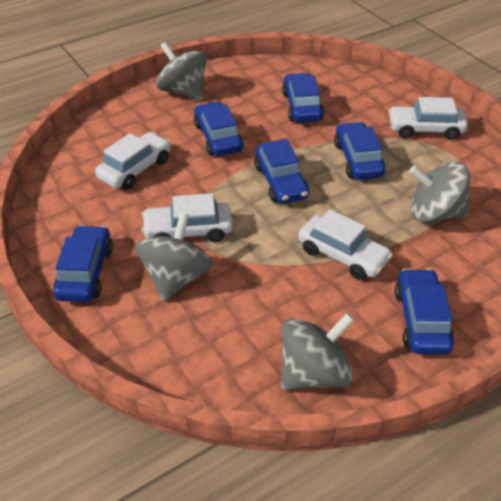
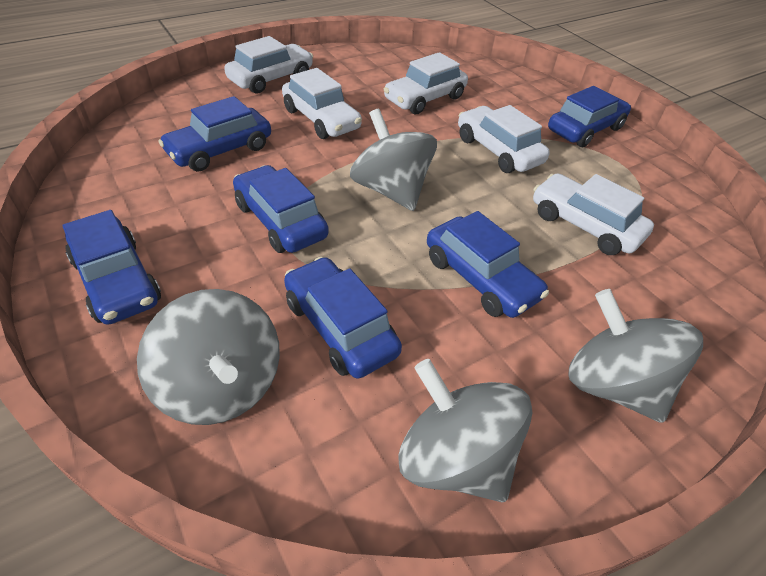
white car: 4 -> 5

